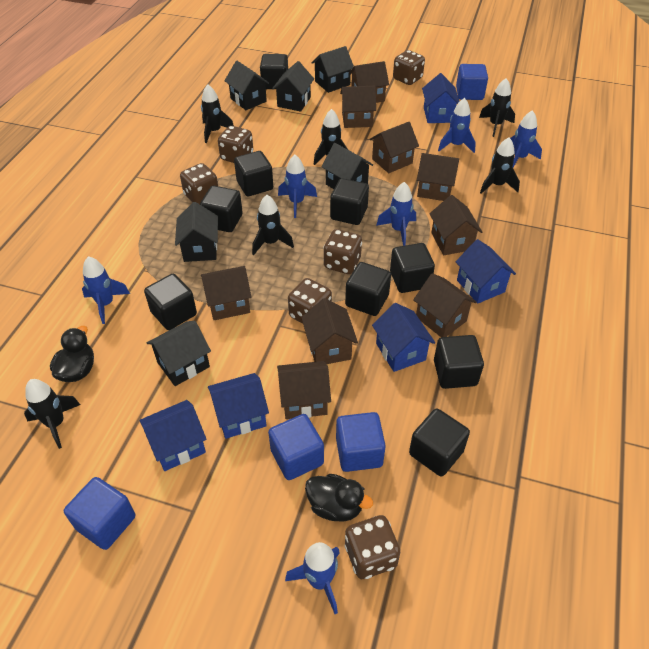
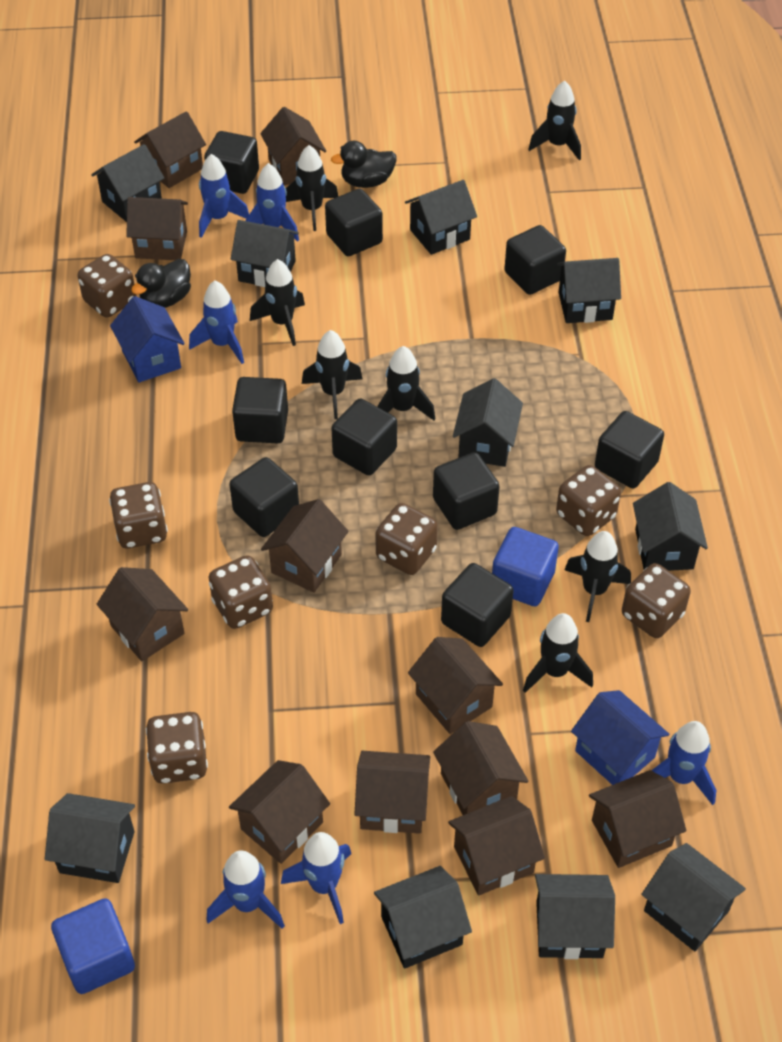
black house: 6 -> 10
black rocket: 6 -> 7
blue cube: 4 -> 2
blue house: 5 -> 2
brown dice: 6 -> 7
brown house: 9 -> 11

